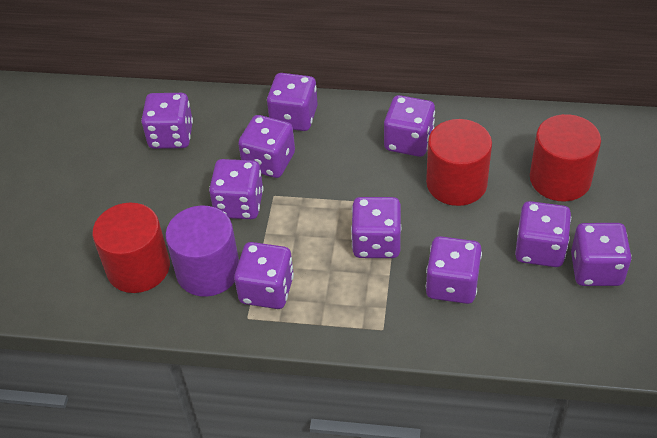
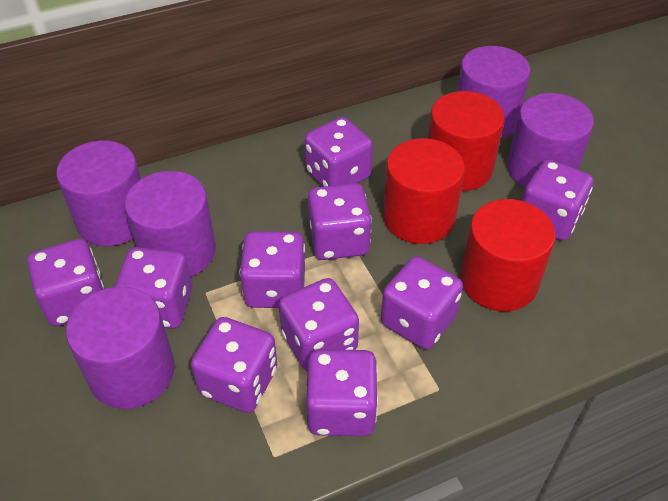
purple cylinder: 1 -> 5

